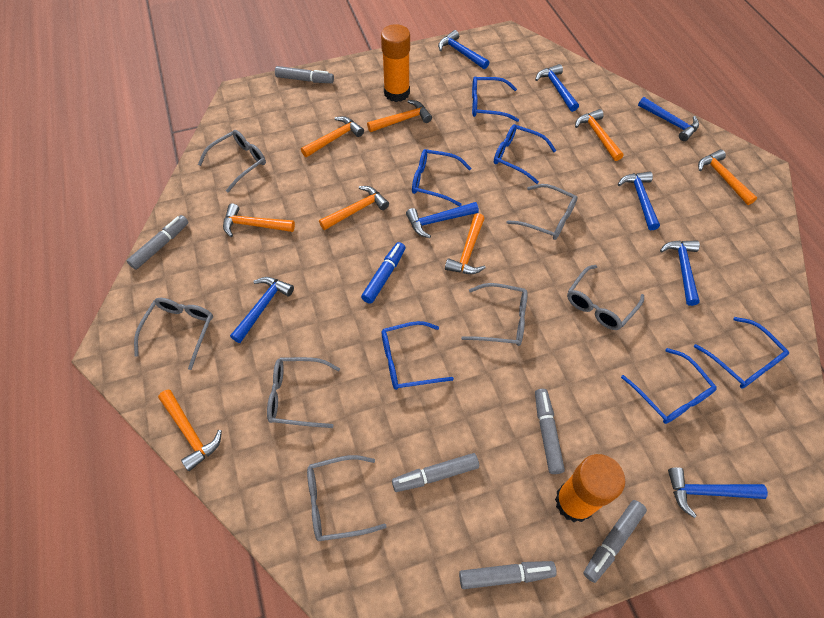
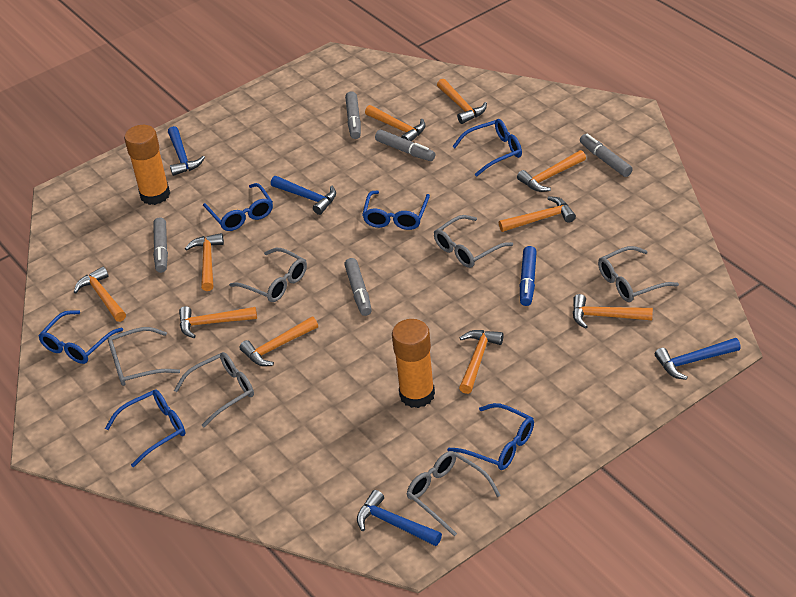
blue hammer: 8 -> 4
grey glasses: 7 -> 6
grey marker: 6 -> 5
orange hammer: 8 -> 10

